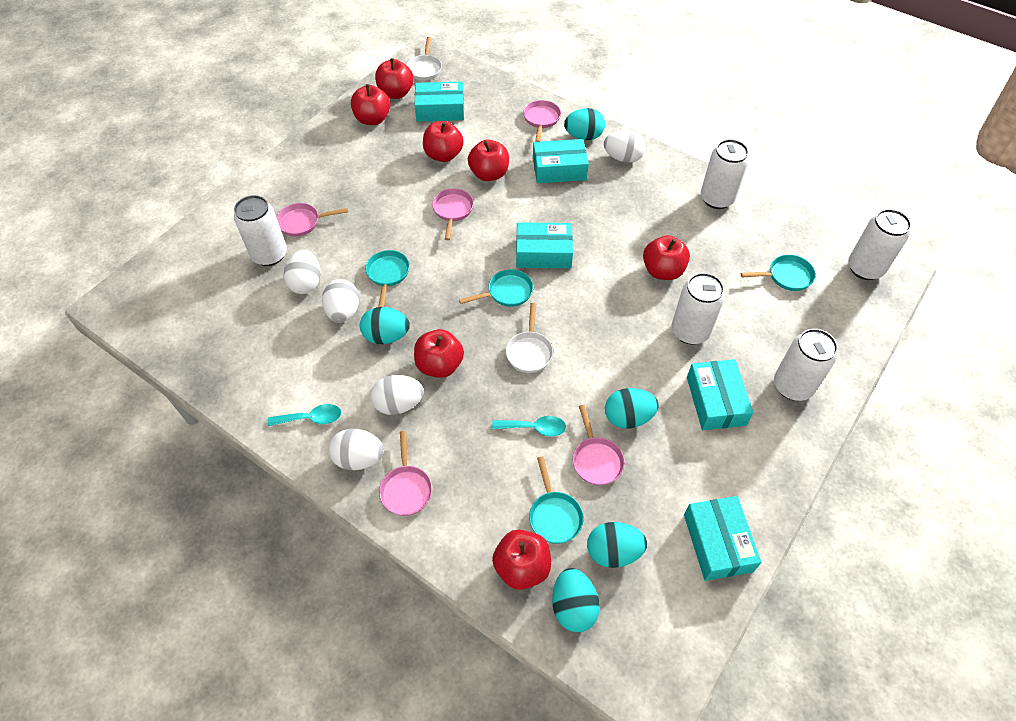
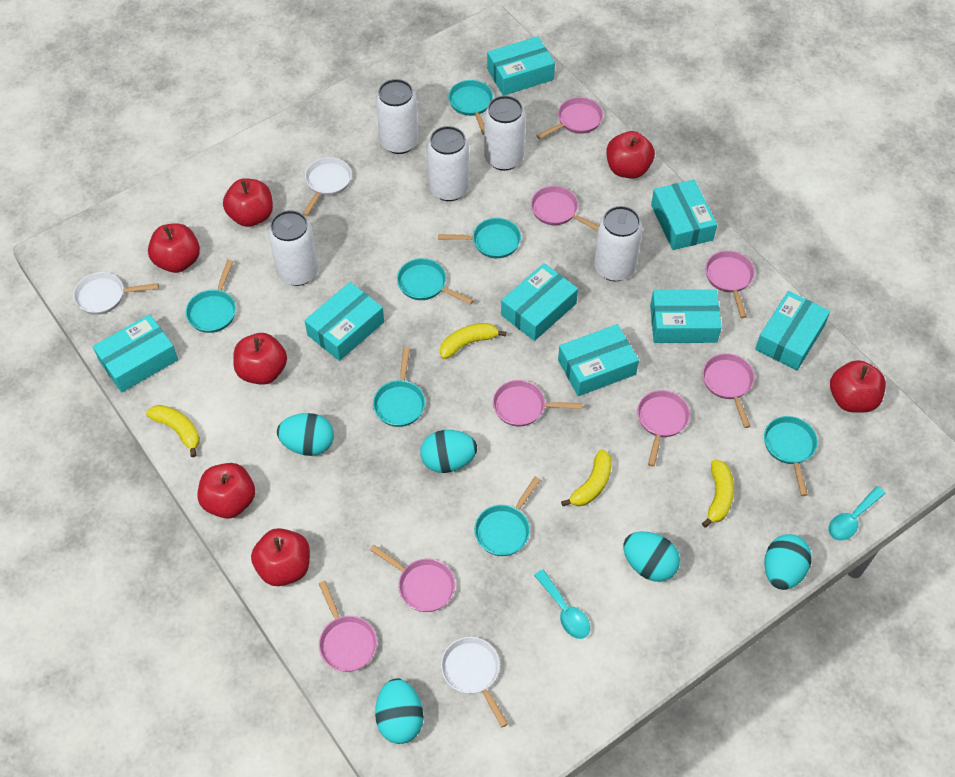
pink pan: 5 -> 8
turquoise box: 5 -> 8
turquoise pan: 4 -> 7
white egg: 5 -> 0
white pan: 2 -> 3
yellow banana: 0 -> 4

